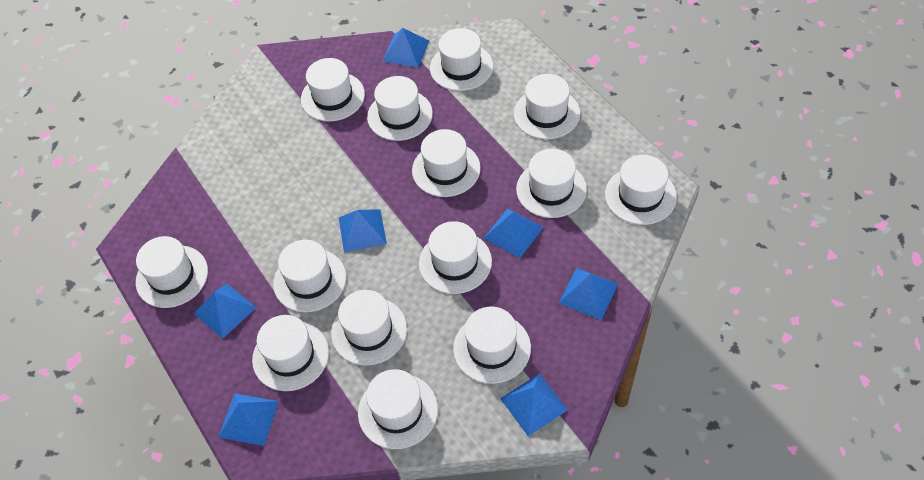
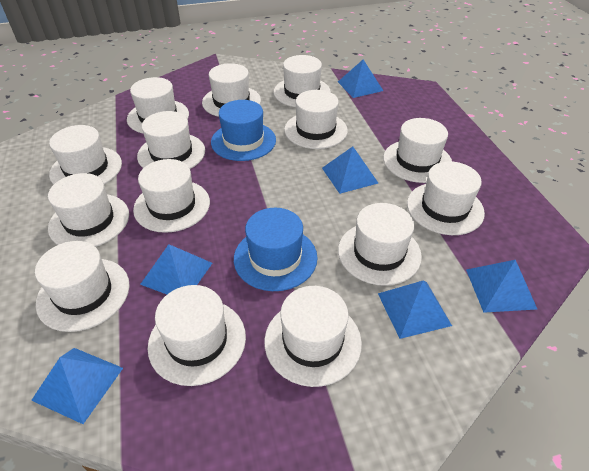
blue hat: 0 -> 2
blue pyramid: 7 -> 6

